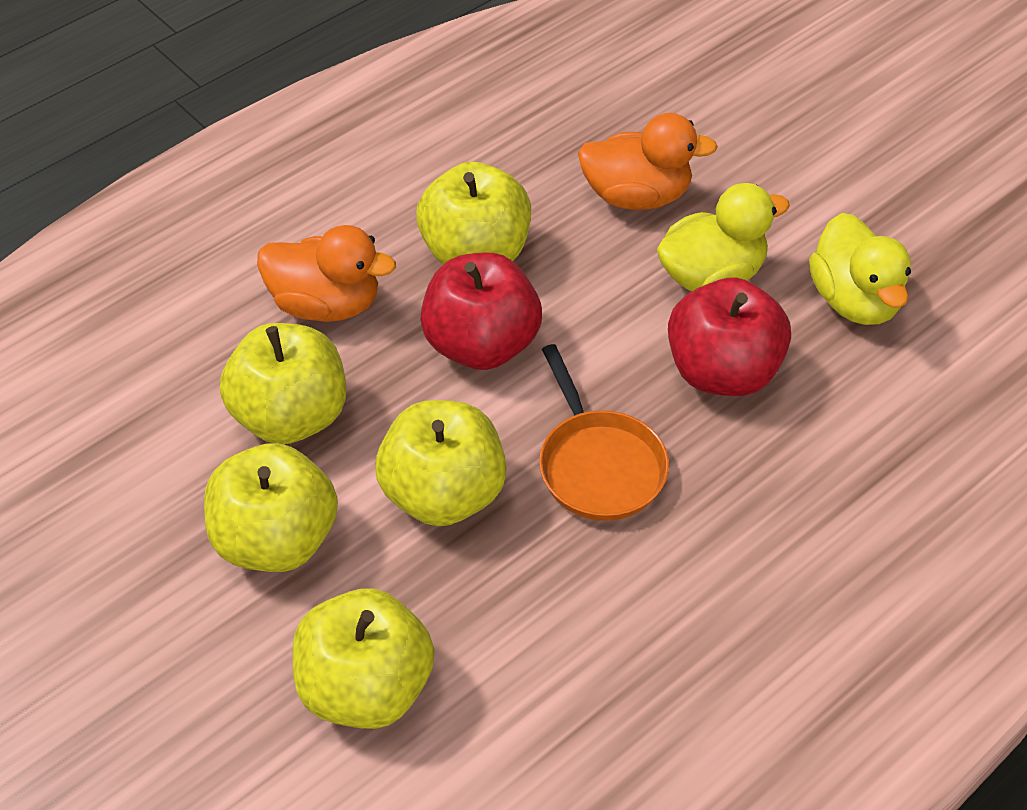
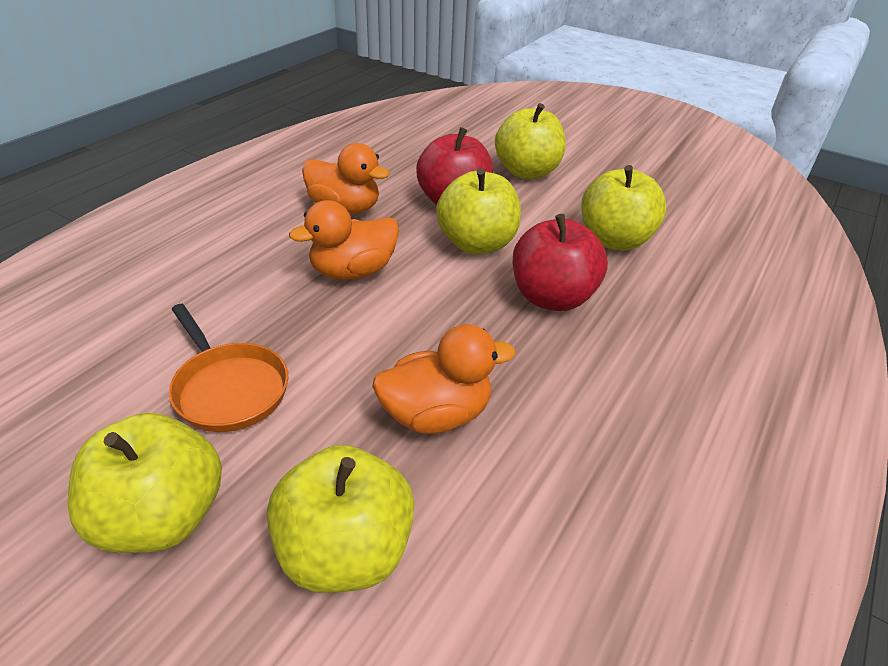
orange duck: 2 -> 3
yellow duck: 2 -> 0

